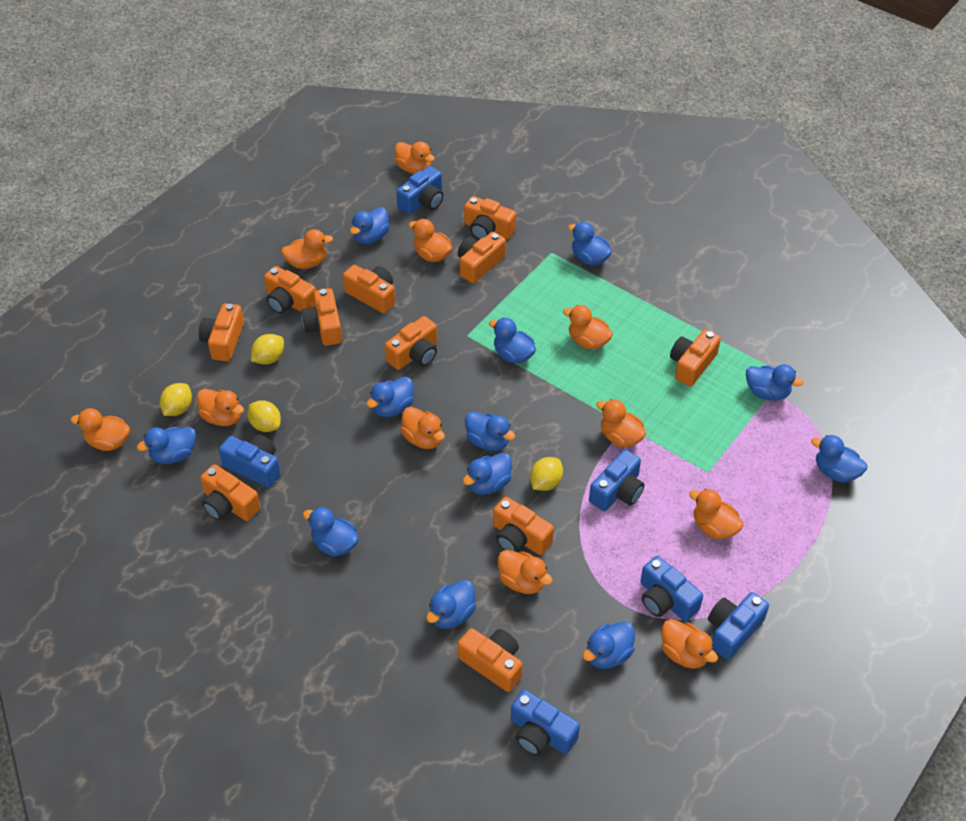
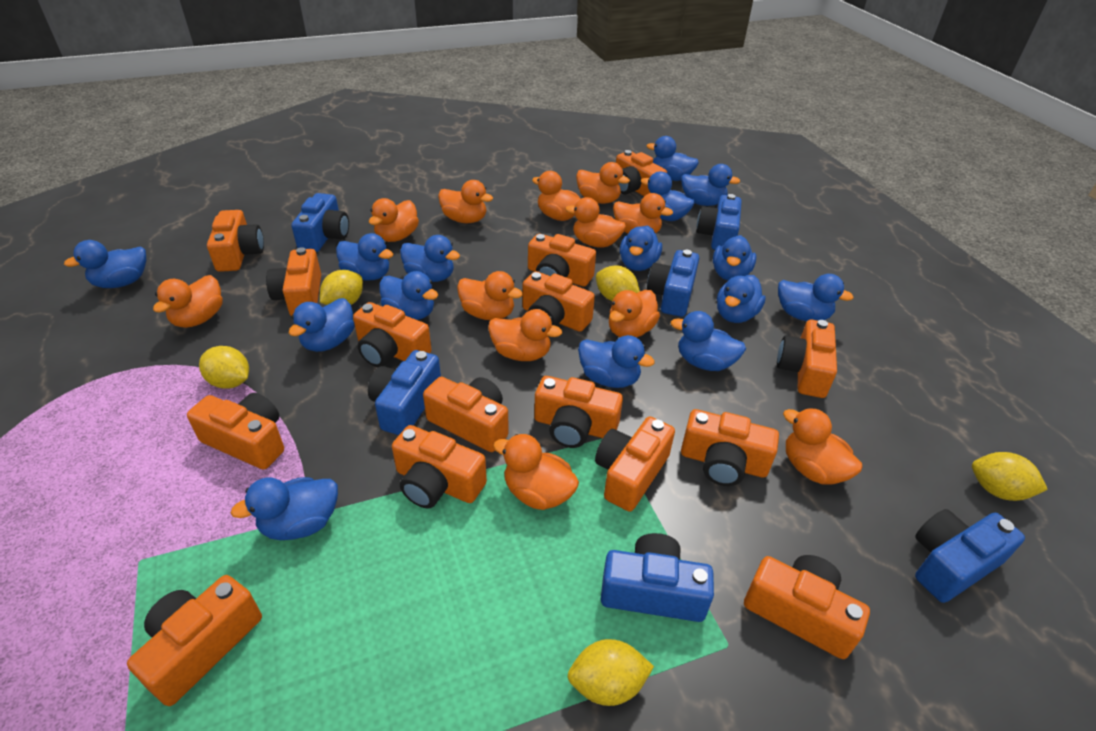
blue duck: 12 -> 15
orange camera: 11 -> 15
orange duck: 11 -> 12
yellow lemon: 4 -> 5

